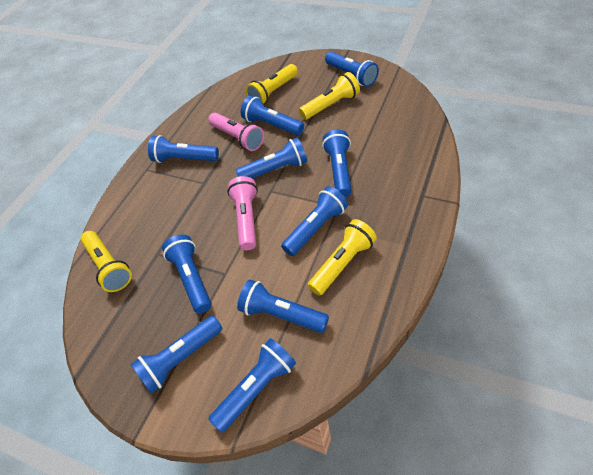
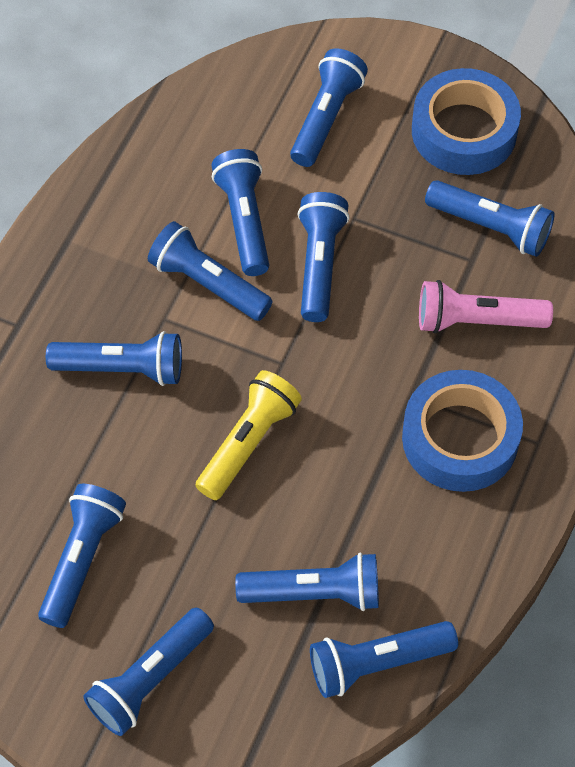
blue tape: 0 -> 2
pink flashlight: 2 -> 1
yellow flashlight: 4 -> 1

